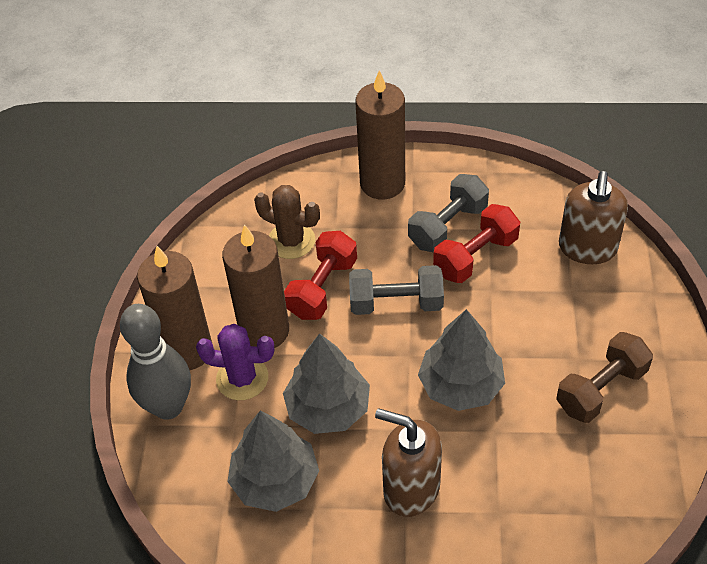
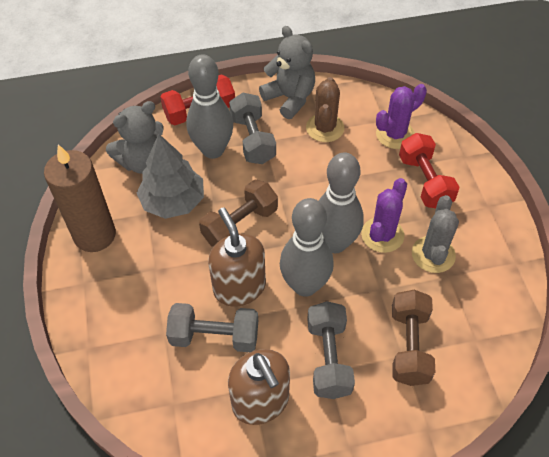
brown candle: 3 -> 1
brown dumbbell: 1 -> 2
grey bowling pin: 1 -> 3
grey cactus: 0 -> 1
grey dumbbell: 2 -> 3
grey teddy bear: 0 -> 2
grey tree: 3 -> 1
purple cactus: 1 -> 2

